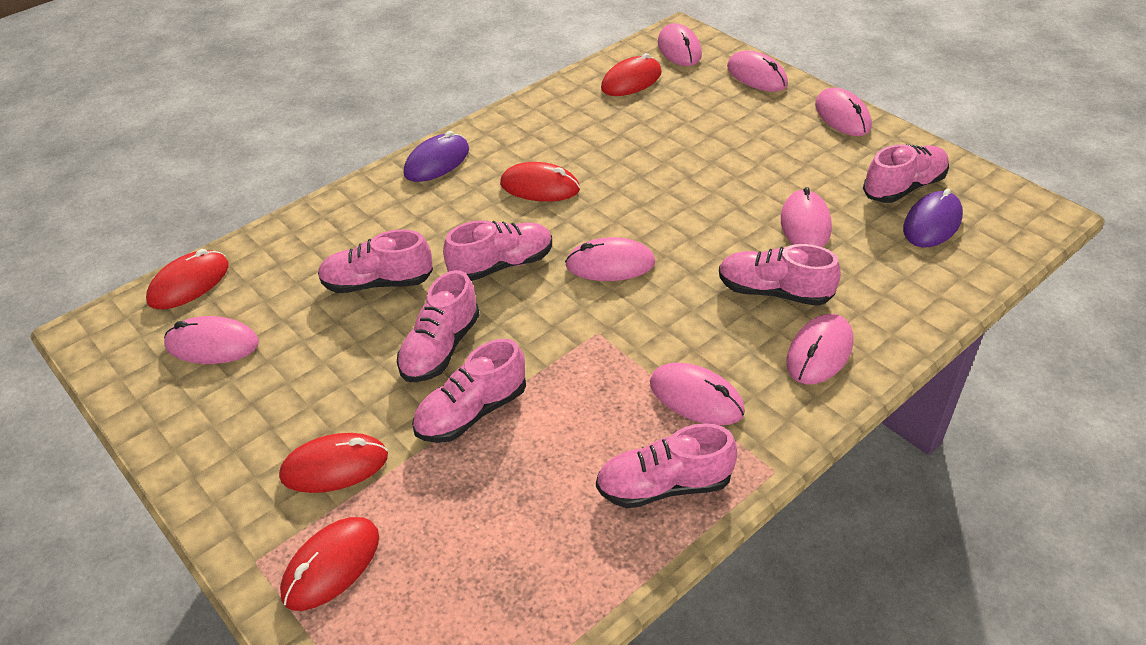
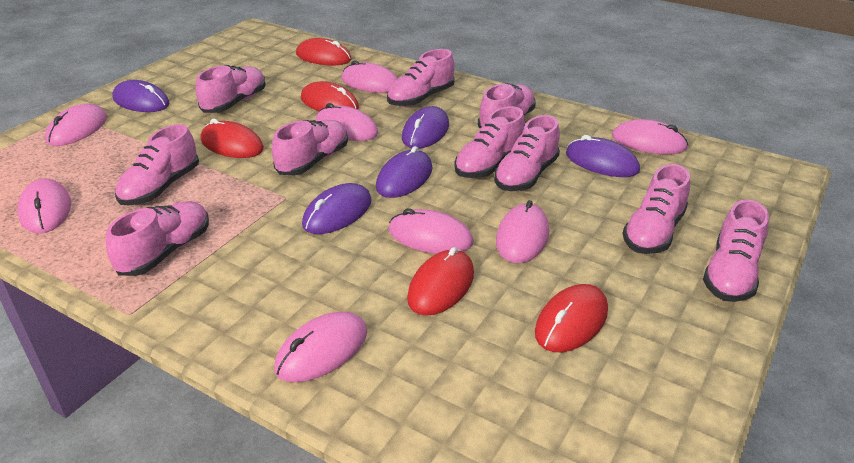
pink shoe: 7 -> 10
purple mouse: 2 -> 5

